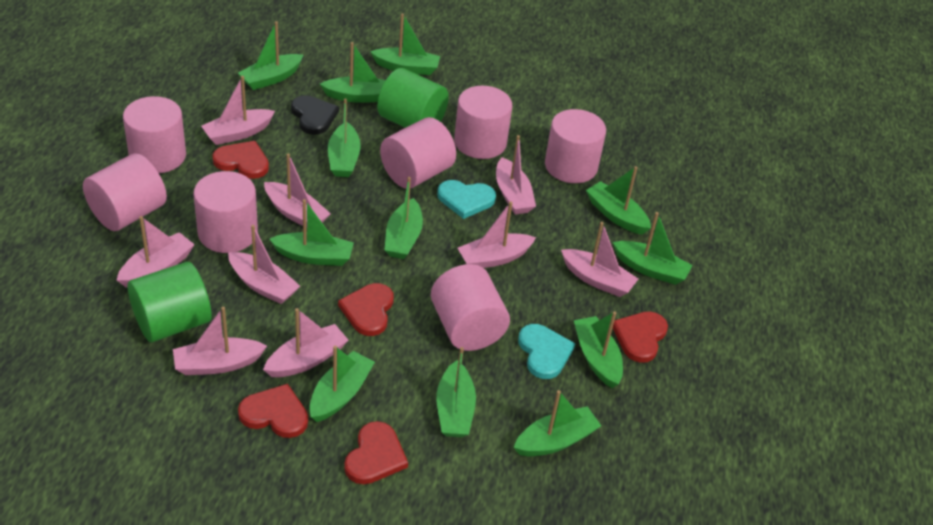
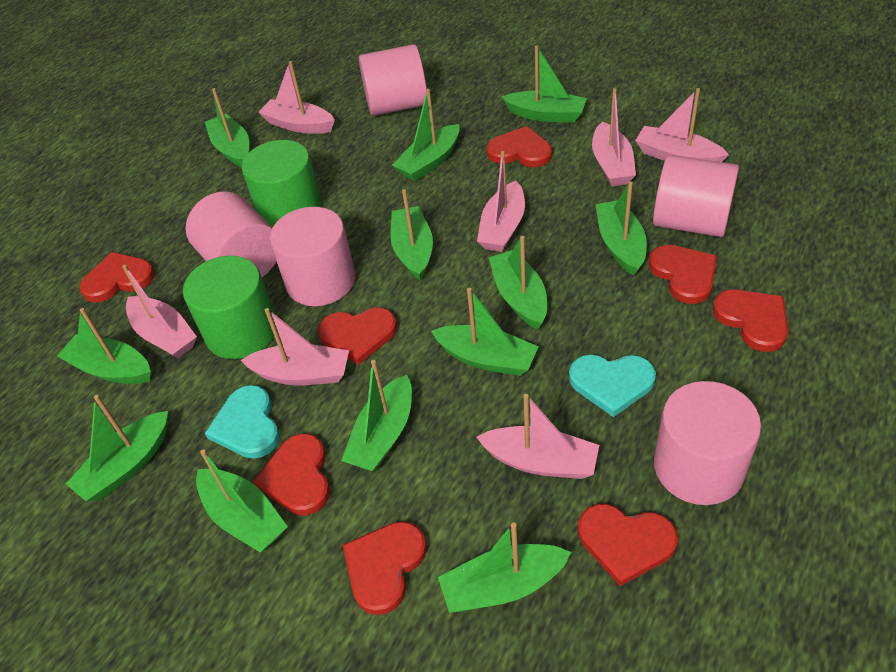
black heart: 1 -> 0
pink boat: 9 -> 7
pink cylinder: 7 -> 5
red heart: 5 -> 8

